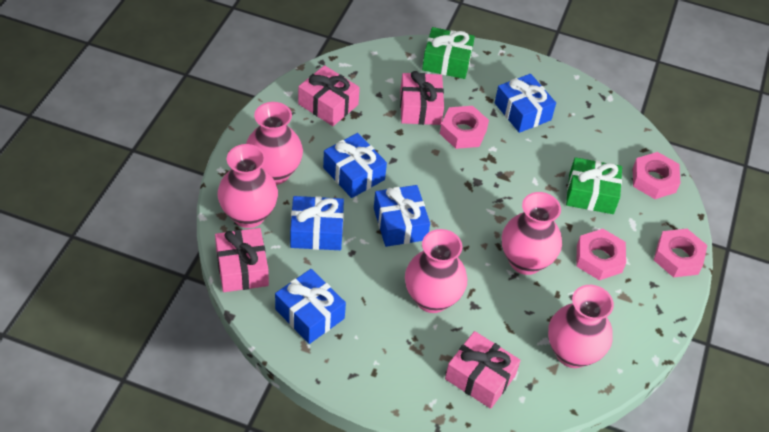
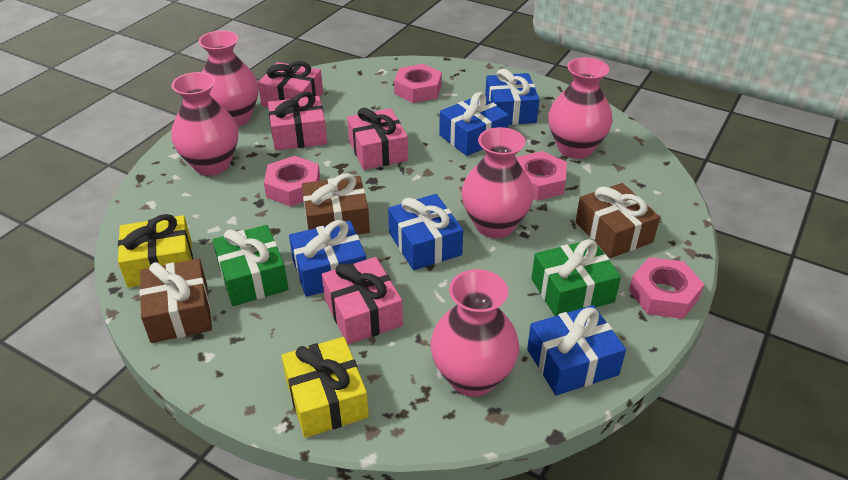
brown gift: 0 -> 3
yellow gift: 0 -> 2

